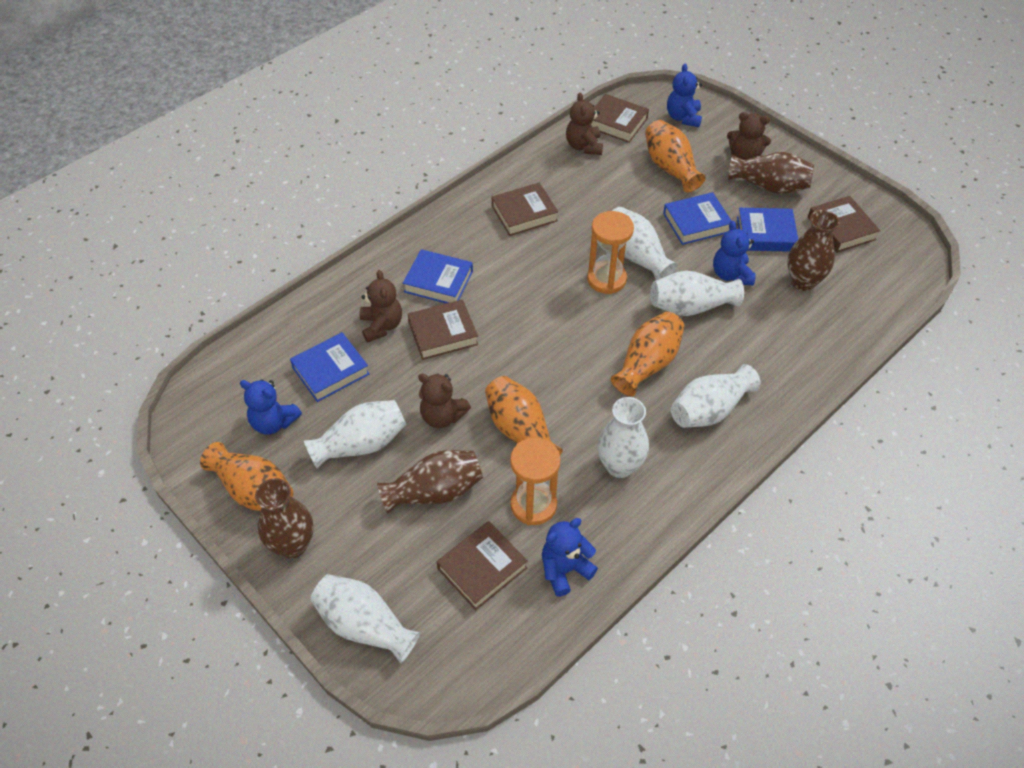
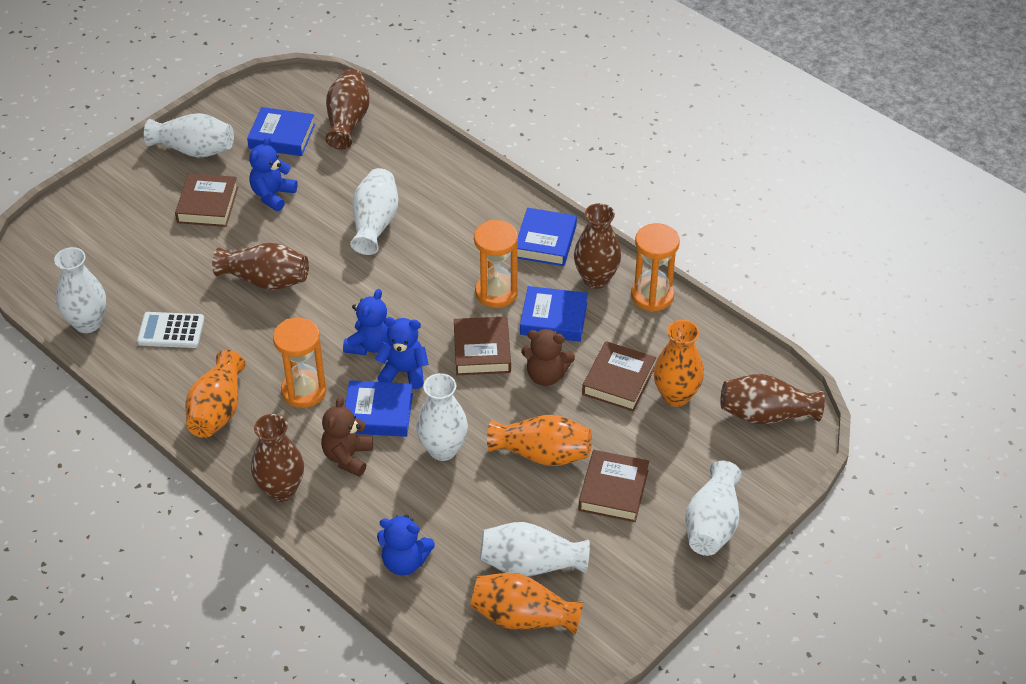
brown book: 5 -> 4
brown teddy bear: 4 -> 2
brown vase: 4 -> 5
orange hourglass: 2 -> 3
white calculator: 0 -> 1

